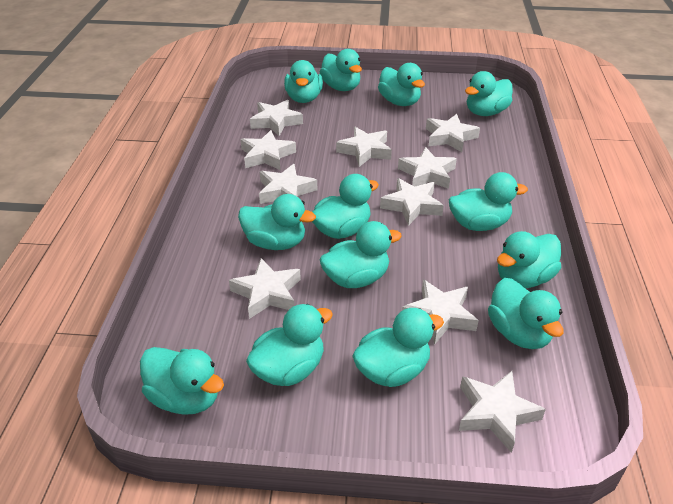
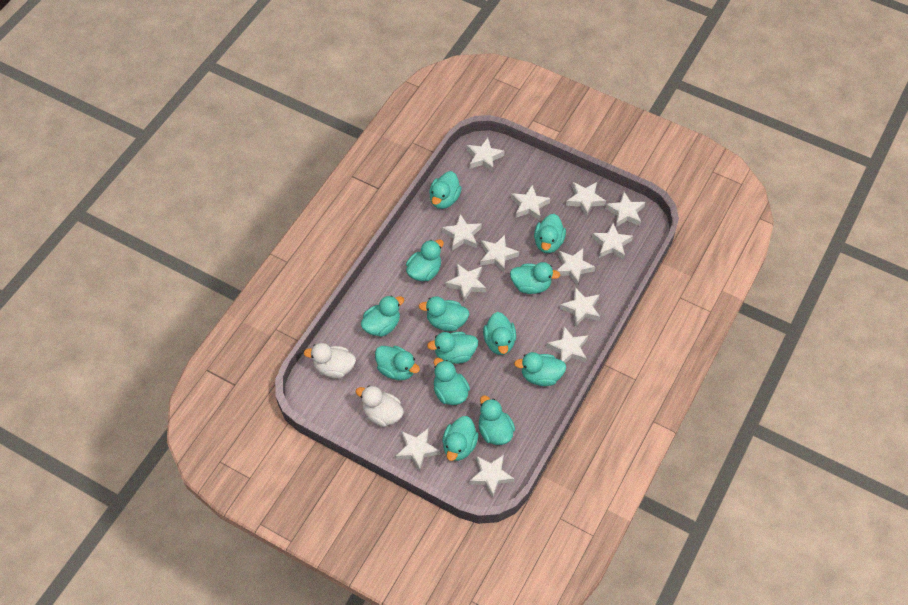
white duck: 0 -> 2
white star: 10 -> 13

